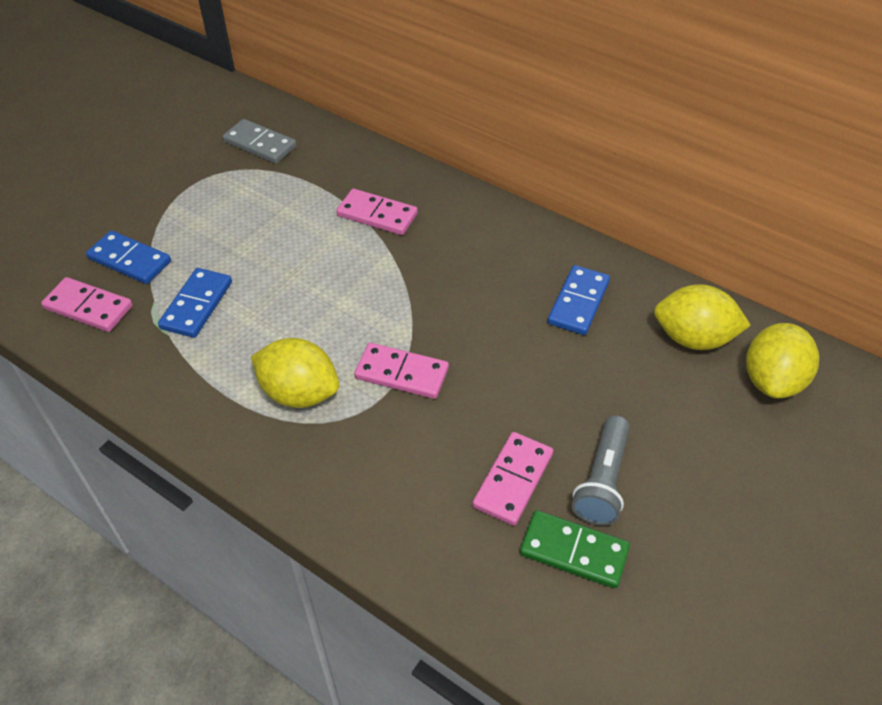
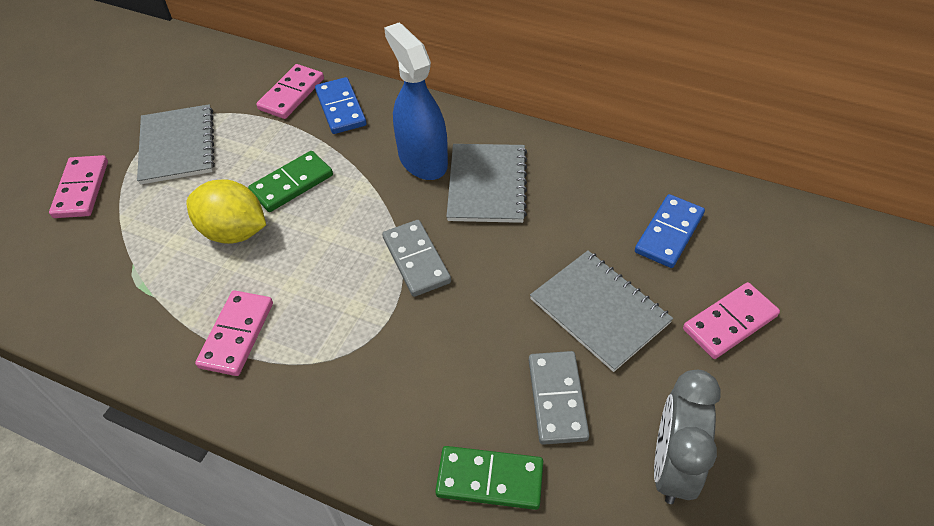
blue domino: 3 -> 2
blue spray bottle: 0 -> 1
green domino: 1 -> 2
grey clock: 0 -> 1
grey domino: 1 -> 2
grey flashlight: 1 -> 0
grey notebook: 0 -> 3
yellow lemon: 3 -> 1

